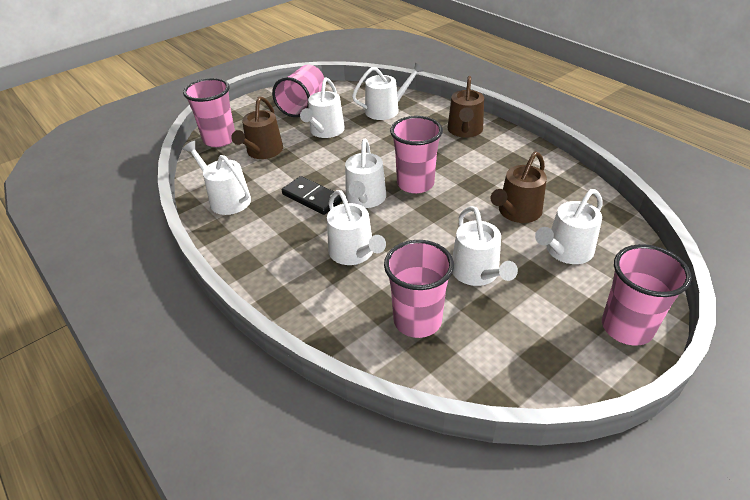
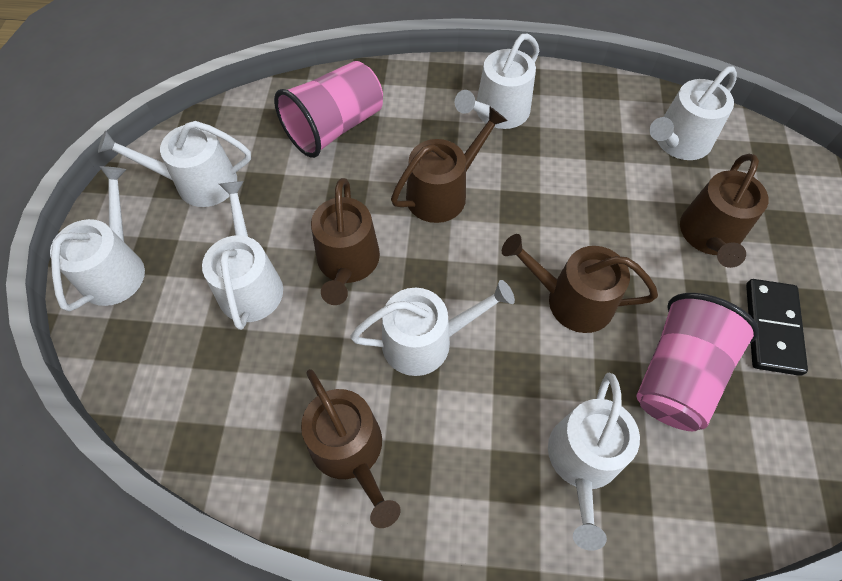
brown watering can: 3 -> 5
pink cup: 5 -> 2

